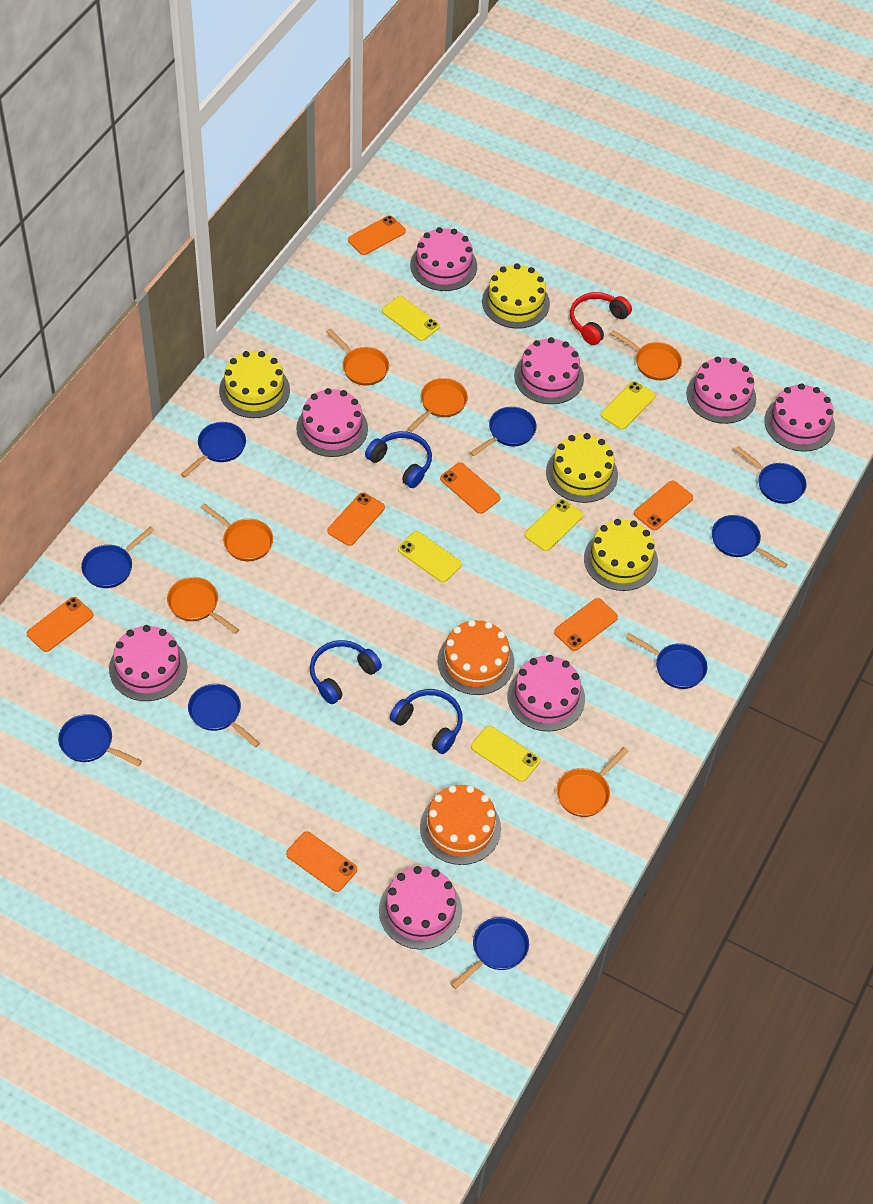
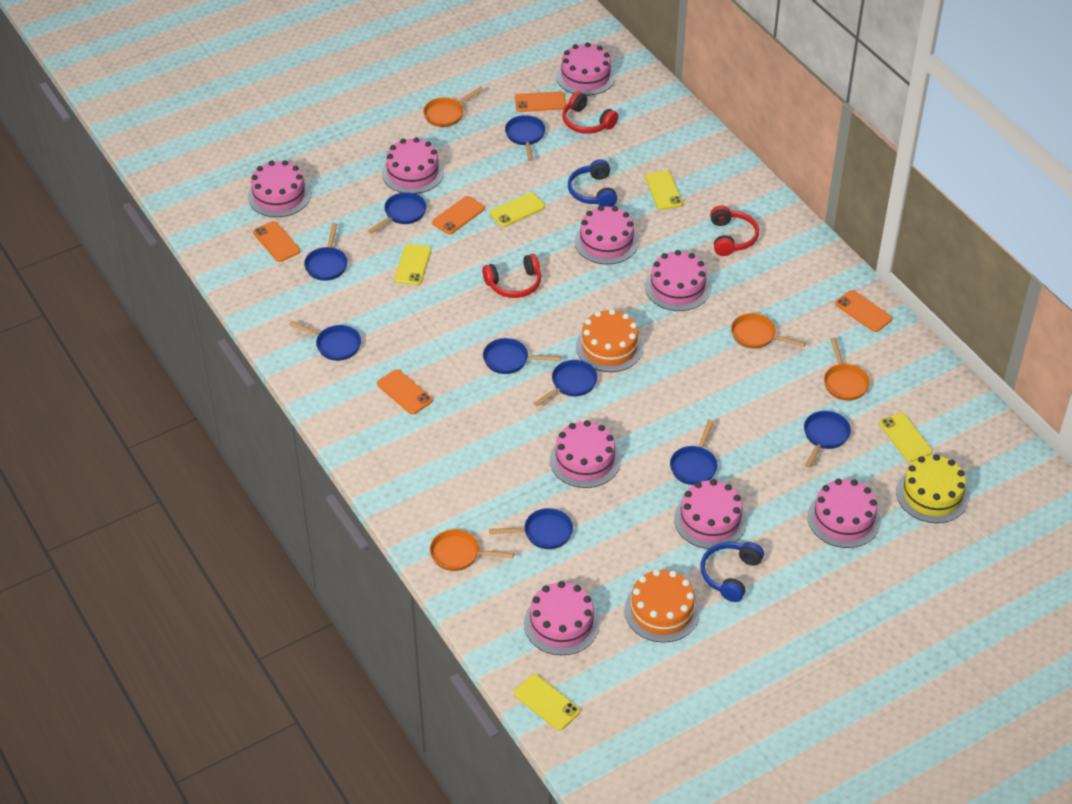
blue headphones: 3 -> 2
orange pan: 6 -> 4
orange phone: 7 -> 5
pink cake: 8 -> 9
red headphones: 1 -> 3
yellow cake: 4 -> 1

